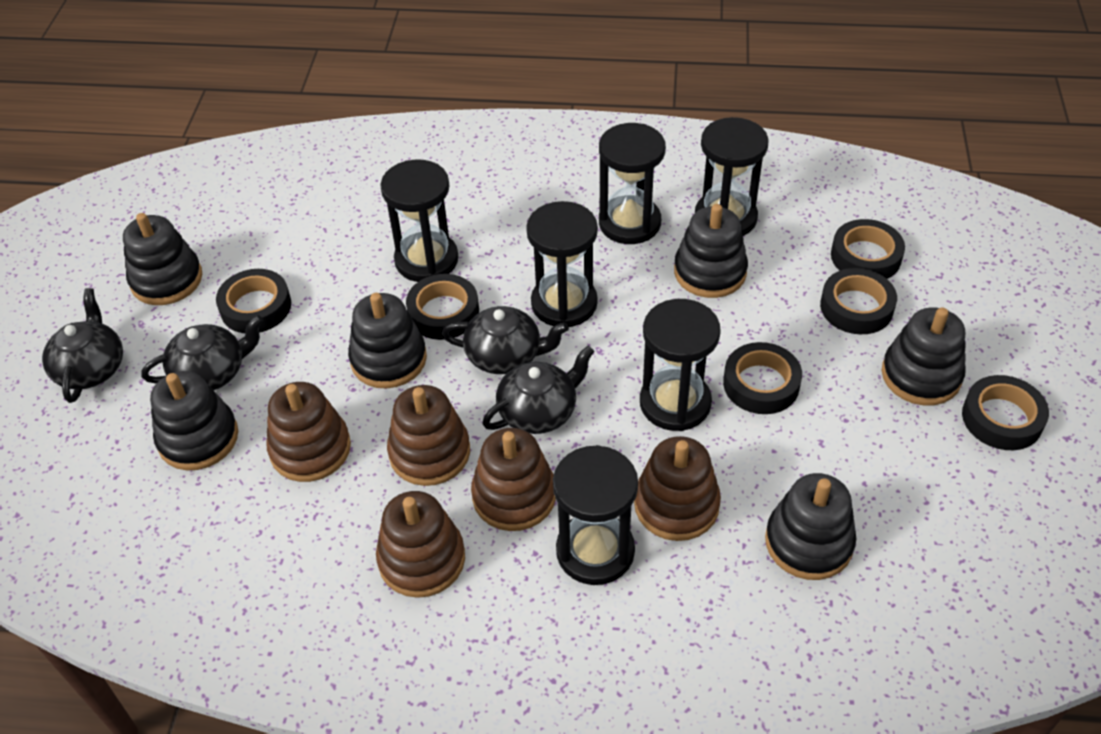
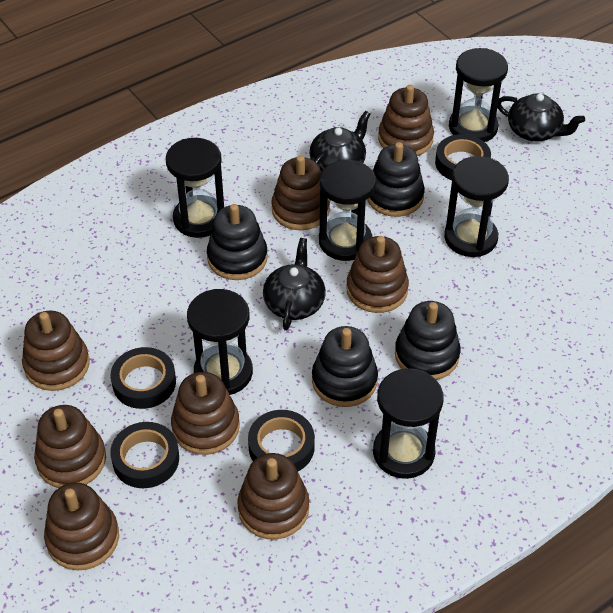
black stacking toy: 6 -> 4
black tape: 6 -> 4
black teapot: 4 -> 3
brown stacking toy: 5 -> 8

